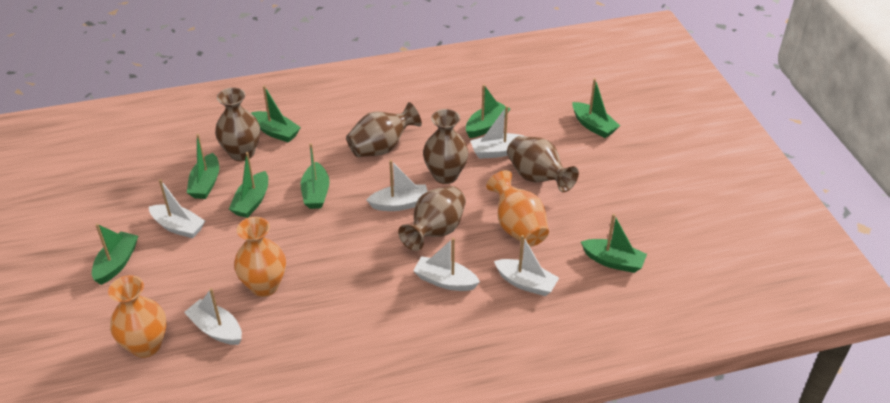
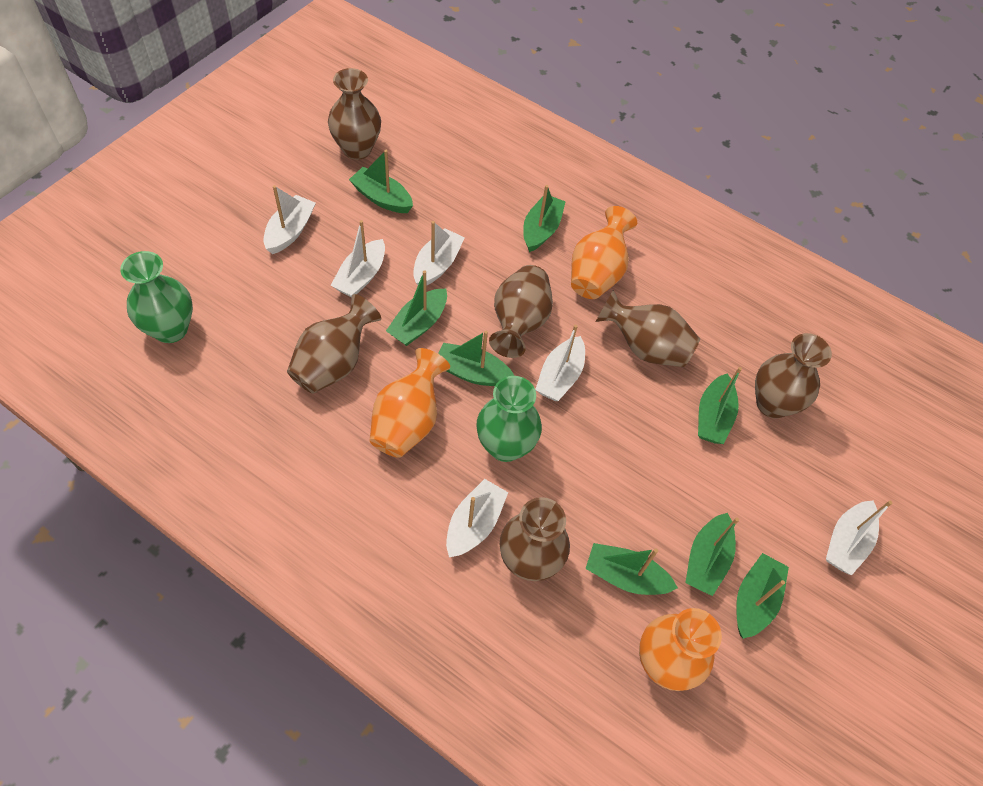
brown vase: 5 -> 6
green vase: 0 -> 2

